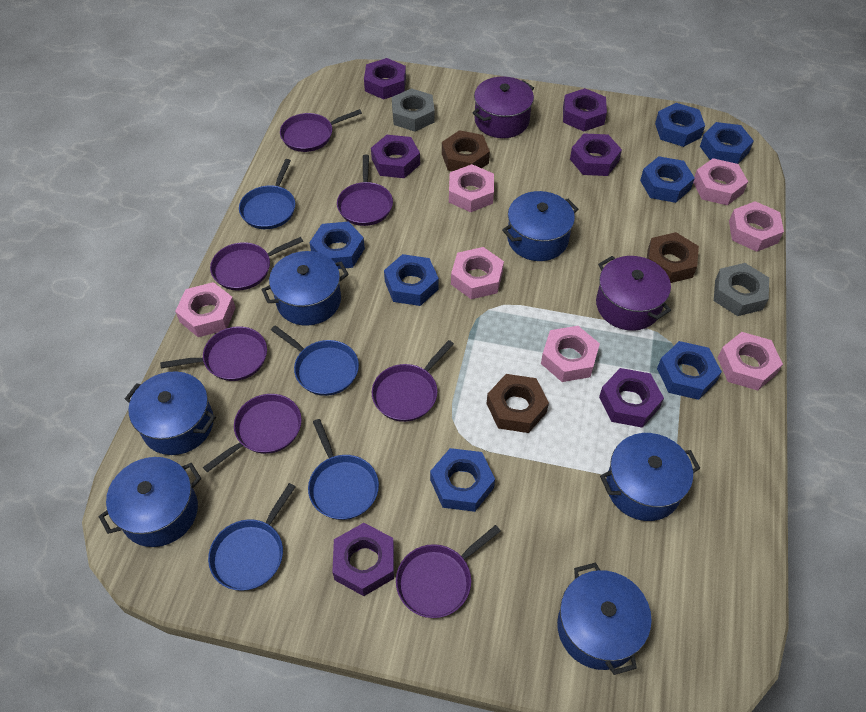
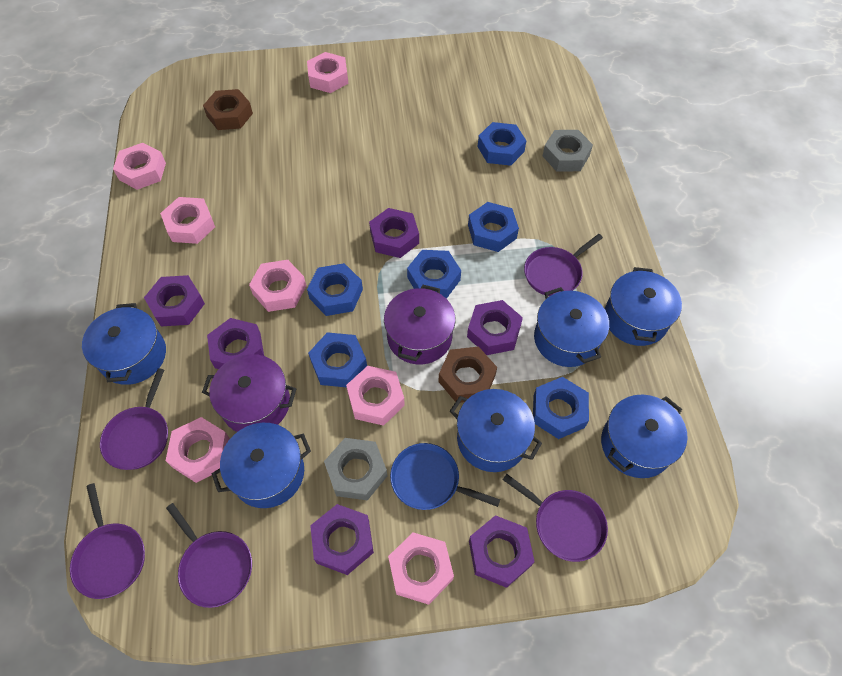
blue nut: 7 -> 6
blue pan: 4 -> 1
brown nut: 3 -> 2
purple pan: 7 -> 5

